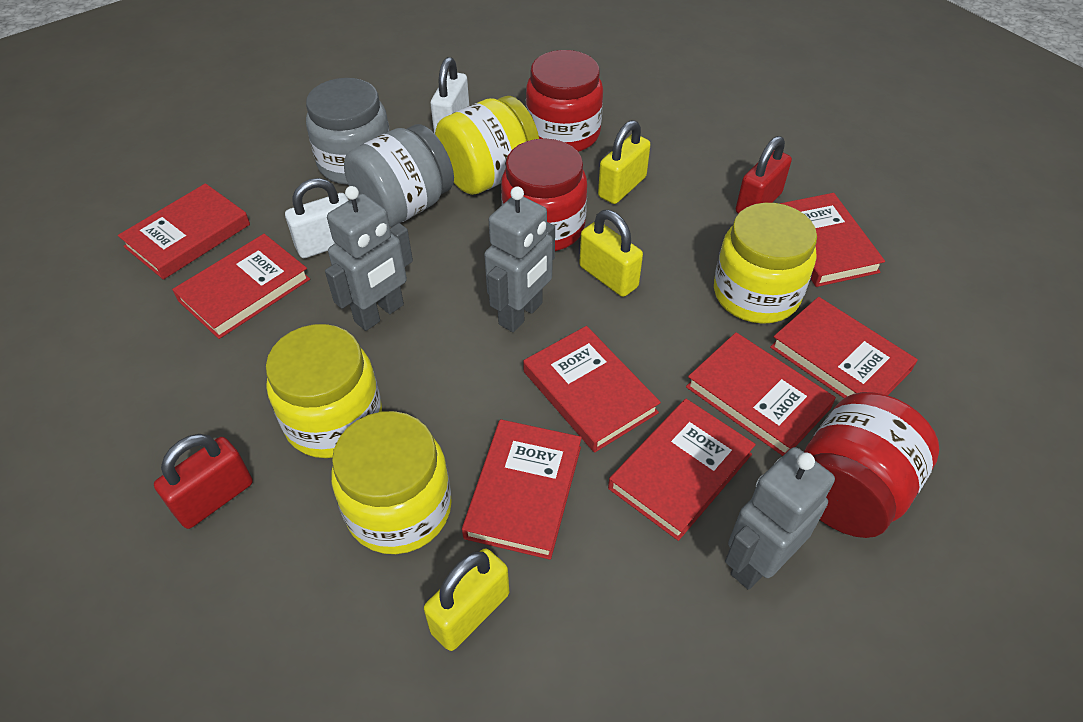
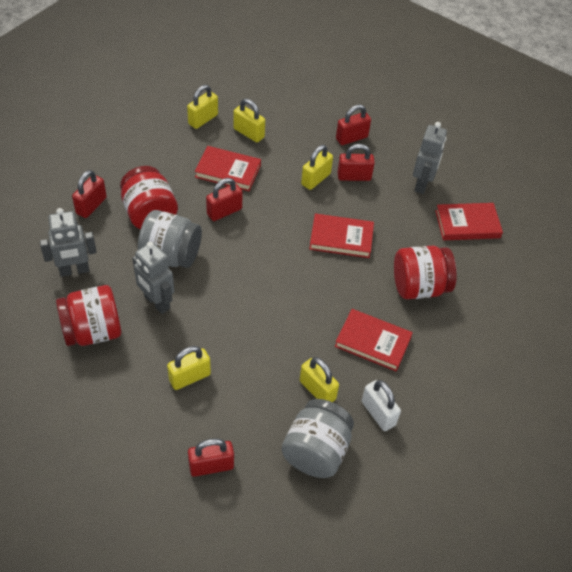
red book: 8 -> 4
red padlock: 2 -> 5
white padlock: 2 -> 1
yellow jar: 4 -> 0
yellow padlock: 3 -> 5

